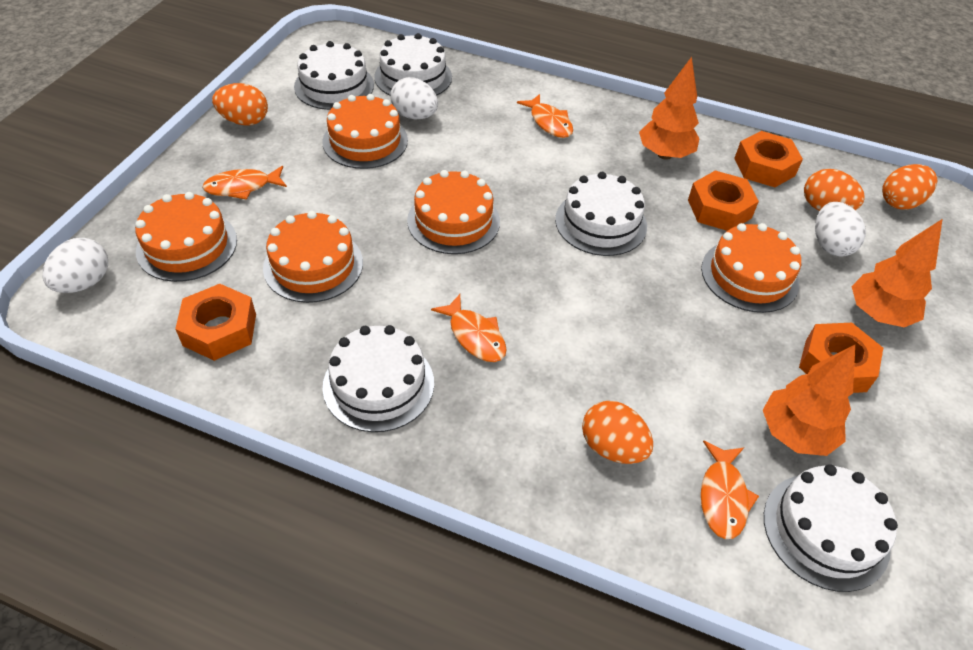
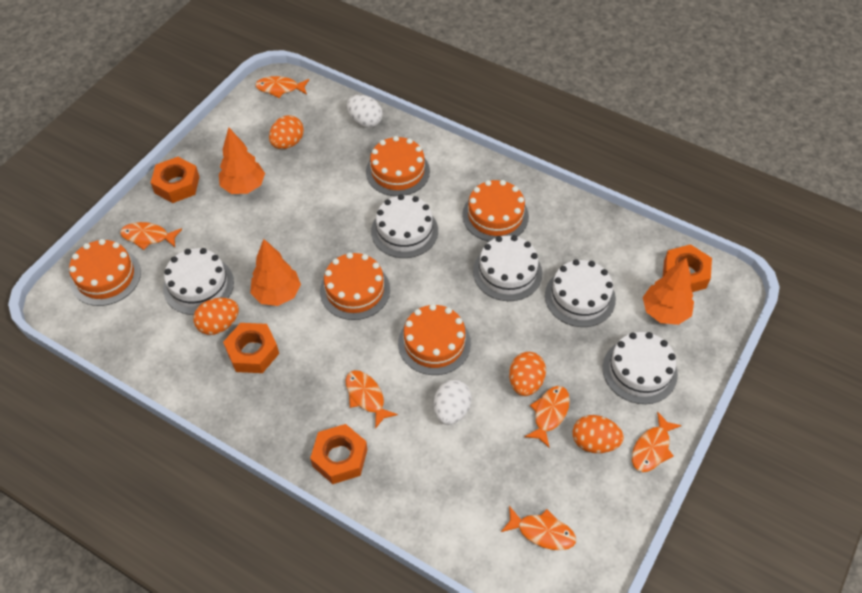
orange fish: 4 -> 6
white egg: 3 -> 2

